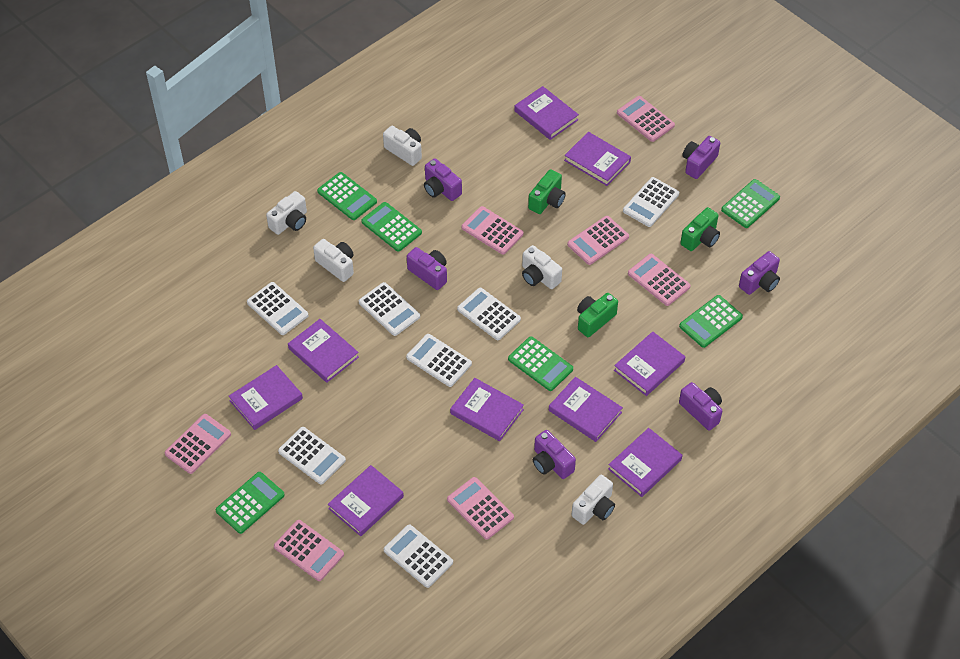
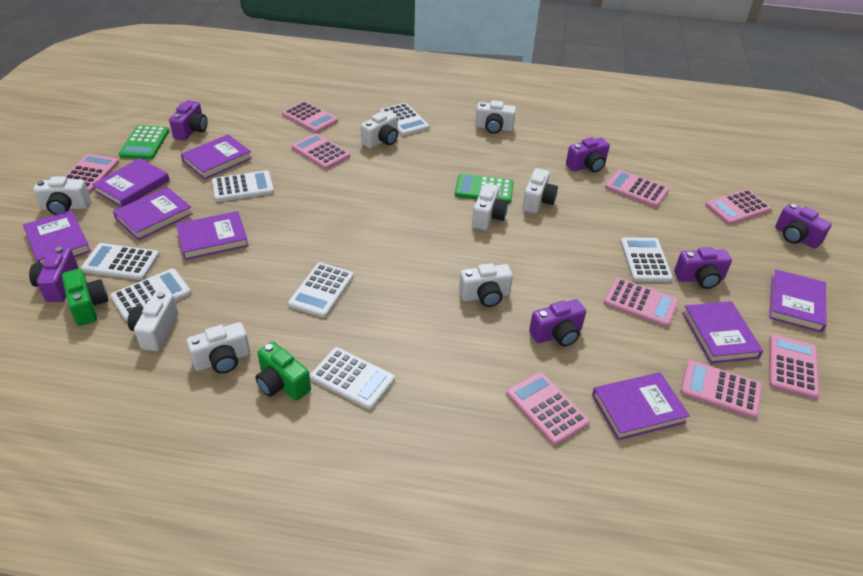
green calculator: 6 -> 2
green camera: 3 -> 2
pink calculator: 7 -> 9
purple book: 9 -> 8
white camera: 5 -> 8

